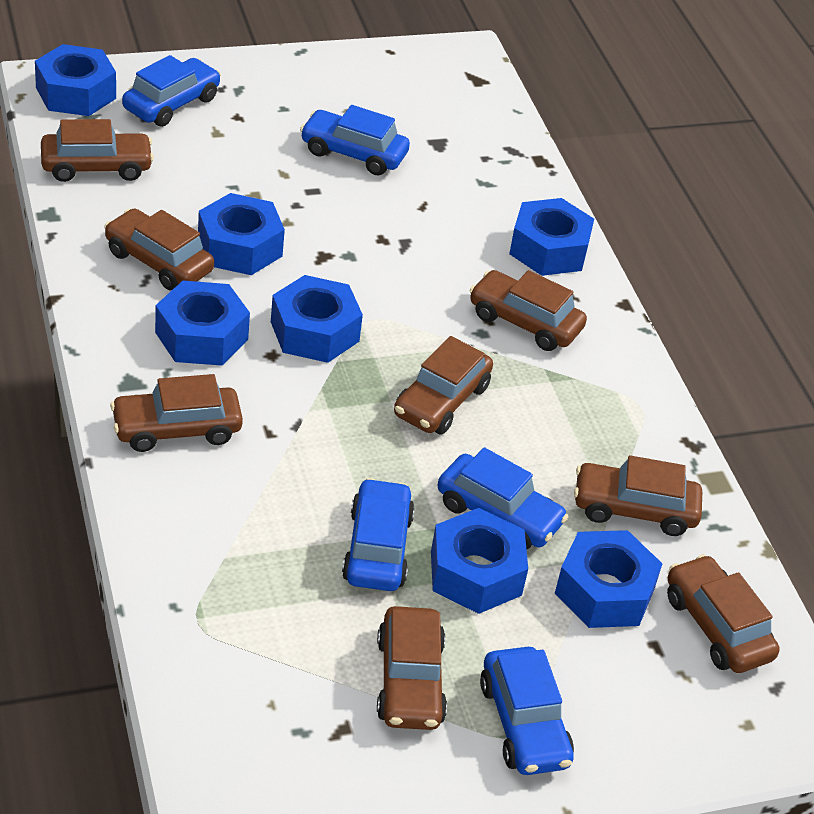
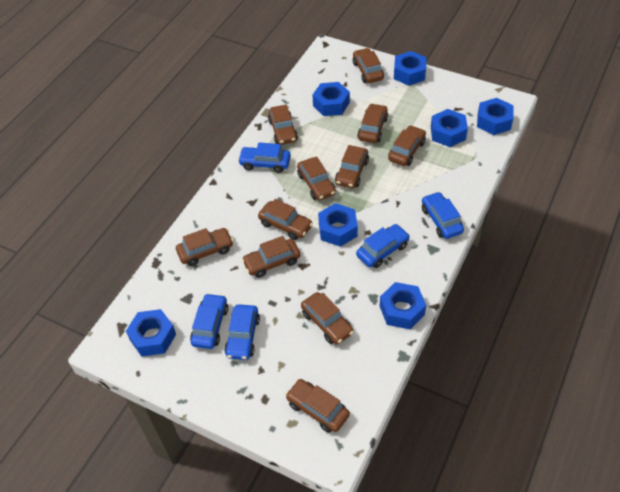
brown car: 8 -> 11

